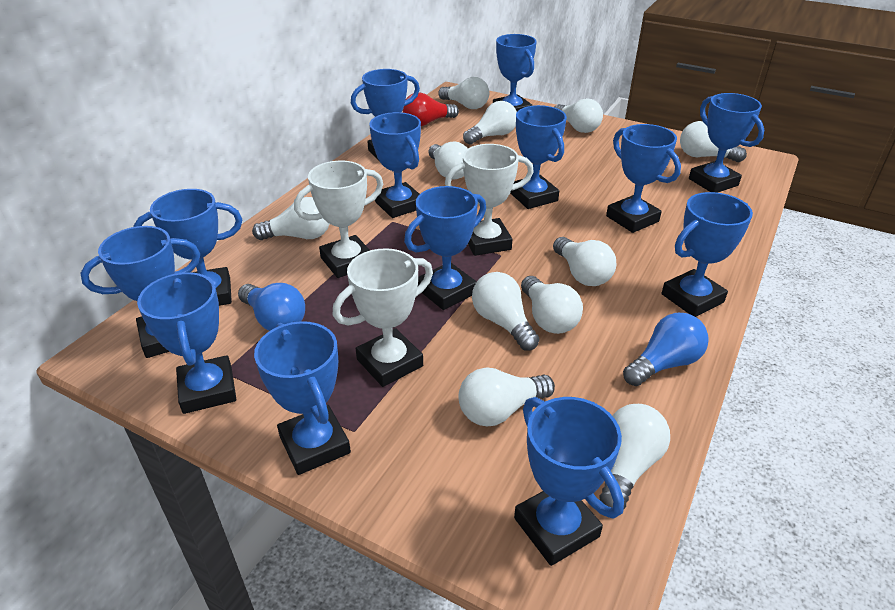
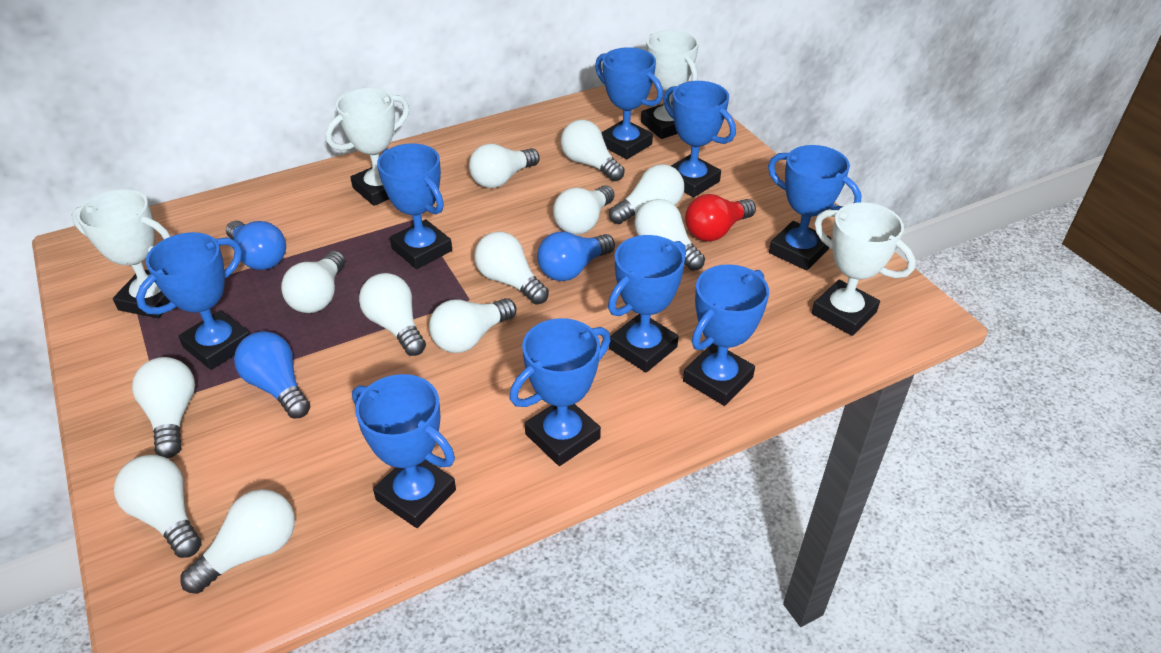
blue light bulb: 2 -> 3
blue trophy: 13 -> 9
white light bulb: 11 -> 12
white trophy: 3 -> 4

